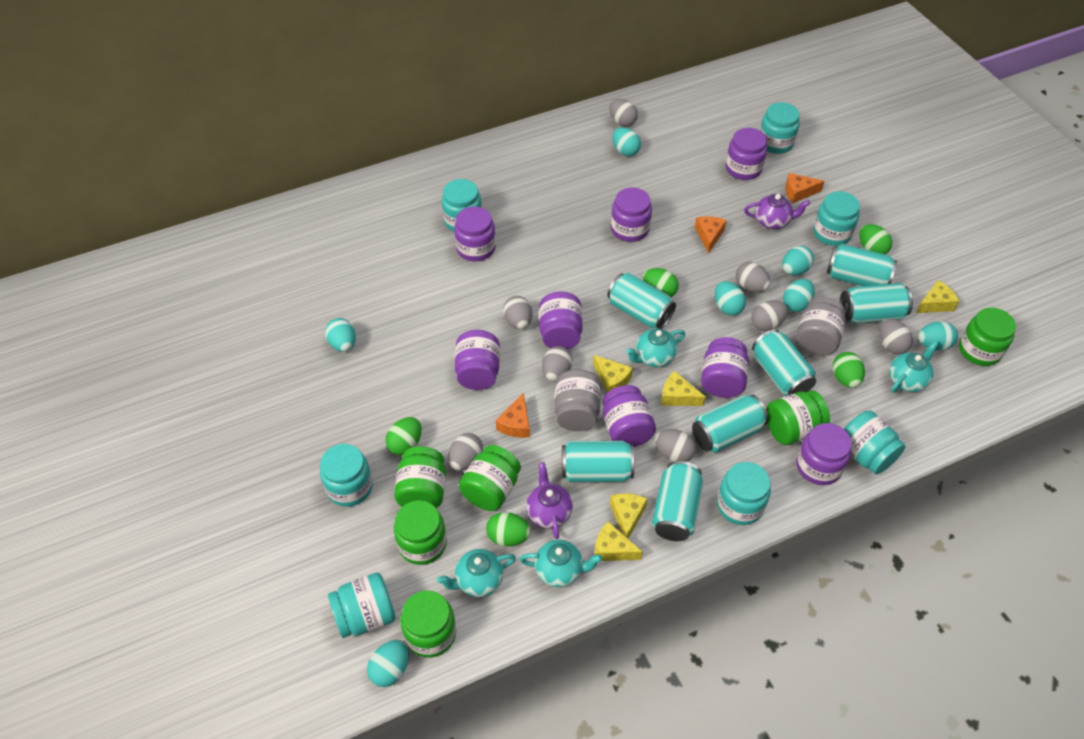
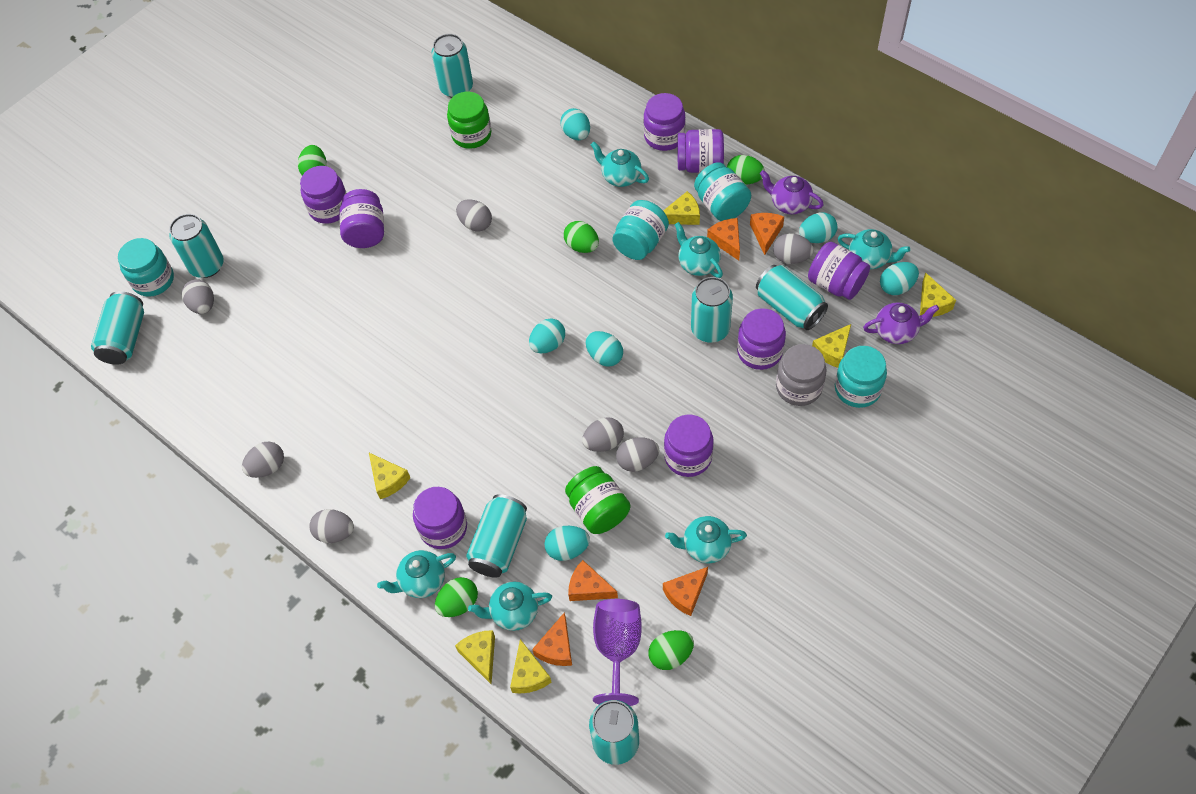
green jar: 6 -> 2
grey egg: 8 -> 7
grey jar: 2 -> 1
orange cheese: 3 -> 5
purple goblet: 0 -> 1
turquoise egg: 7 -> 6
turquoise jar: 7 -> 4
turquoise teapot: 4 -> 6
yellow cheese: 5 -> 6

